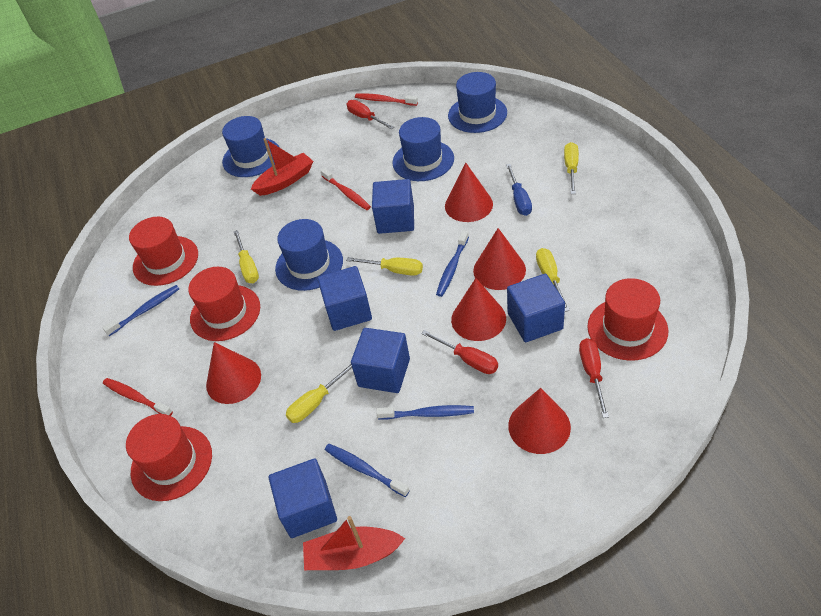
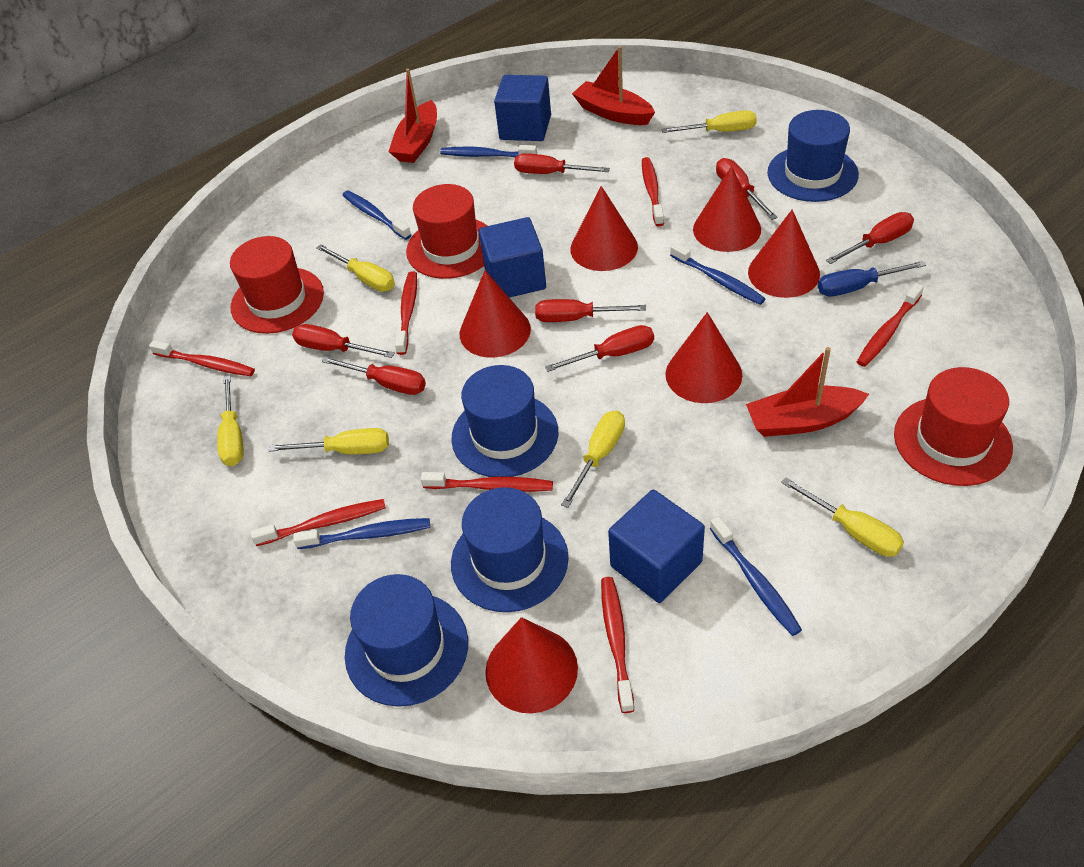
blue cube: 5 -> 3
blue toothbrush: 4 -> 5
red boat: 2 -> 3
red cone: 5 -> 6
red hat: 4 -> 3
red screwdriver: 3 -> 7
red toothbrush: 3 -> 7
yellow screwdriver: 5 -> 6

